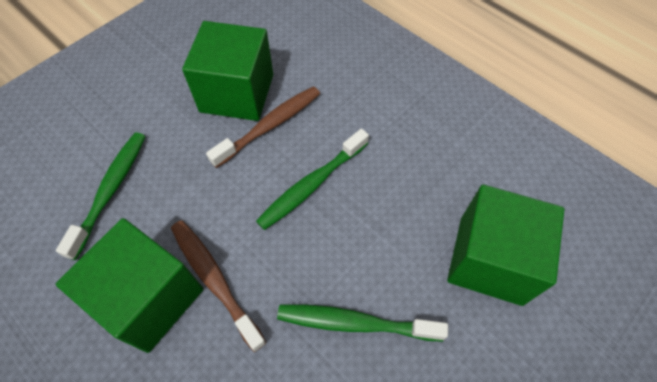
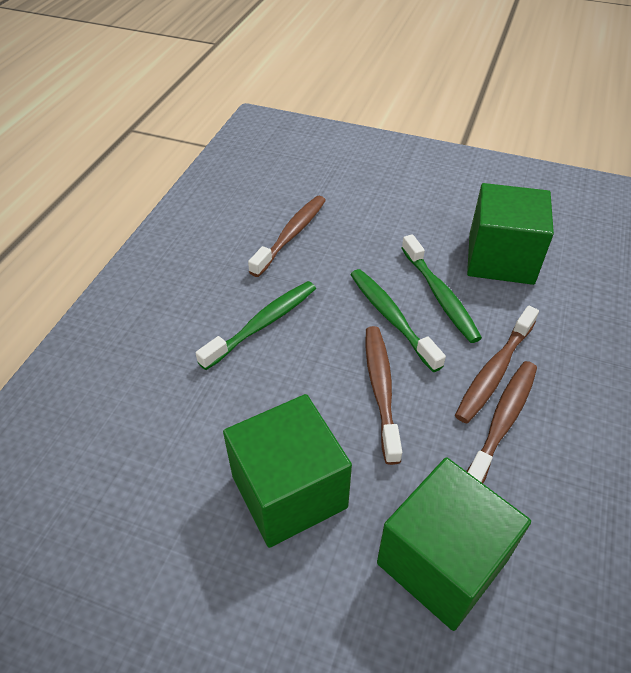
brown toothbrush: 2 -> 4

